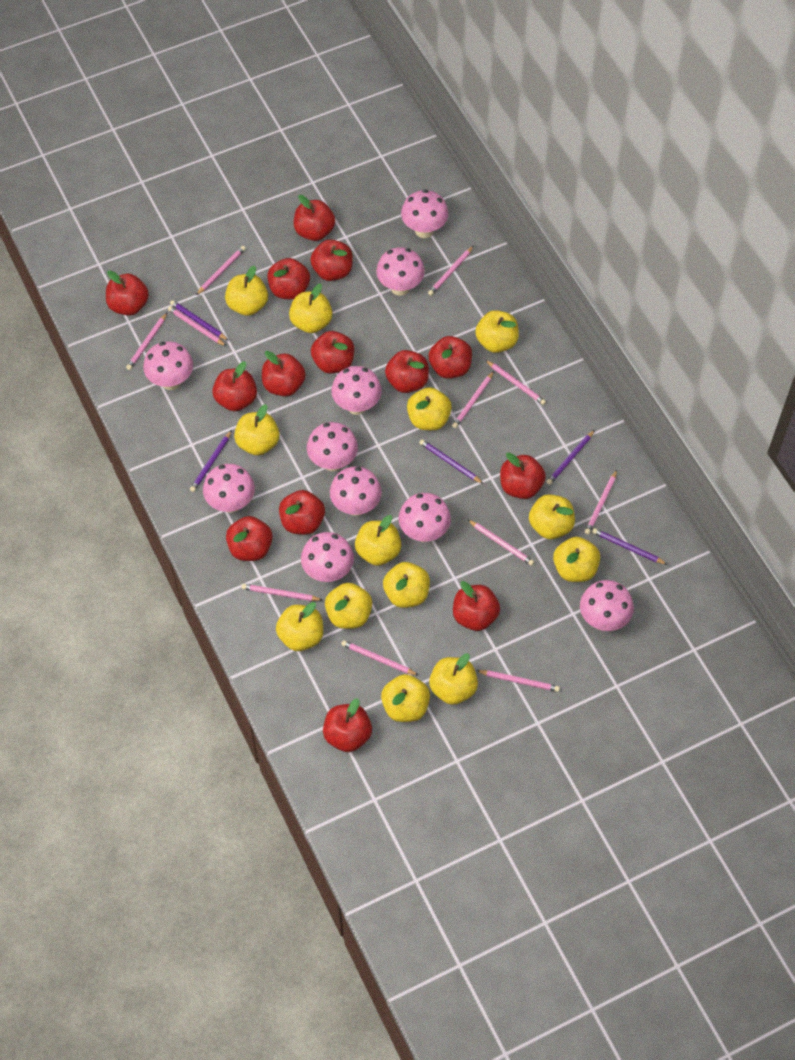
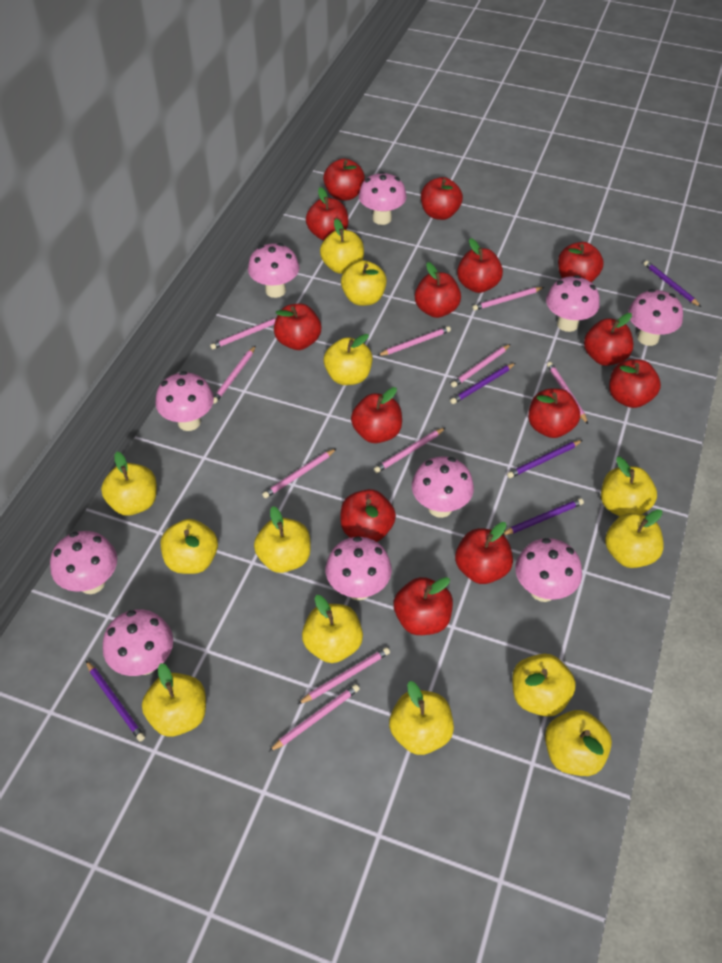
pink pencil: 11 -> 10

